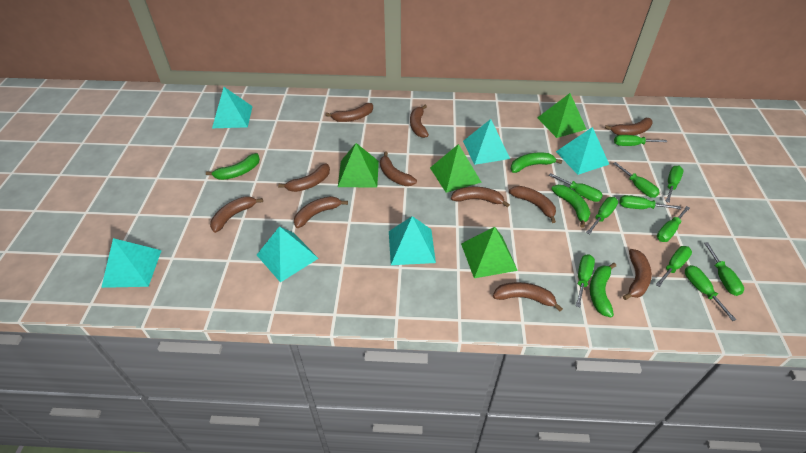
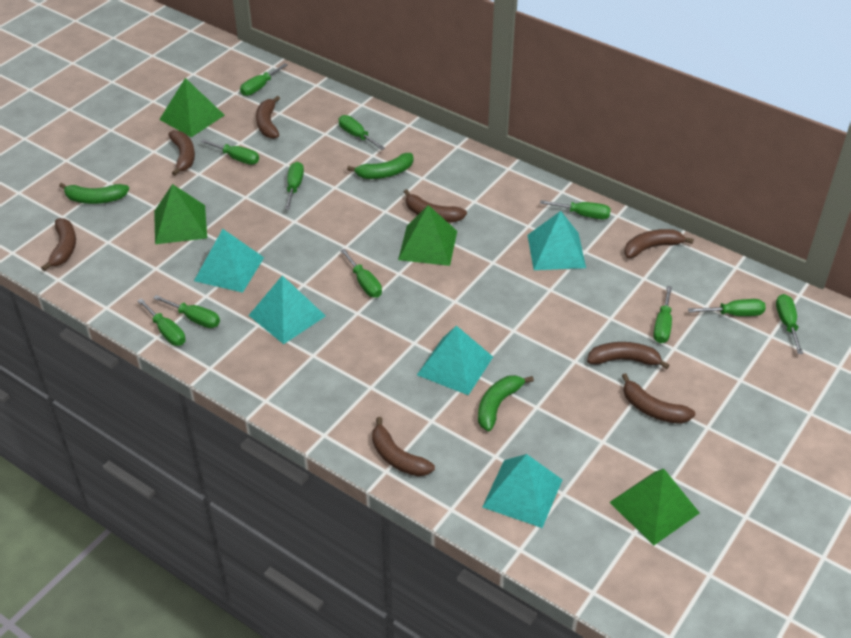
brown banana: 11 -> 8
green banana: 4 -> 3
turquoise pyramid: 6 -> 5

